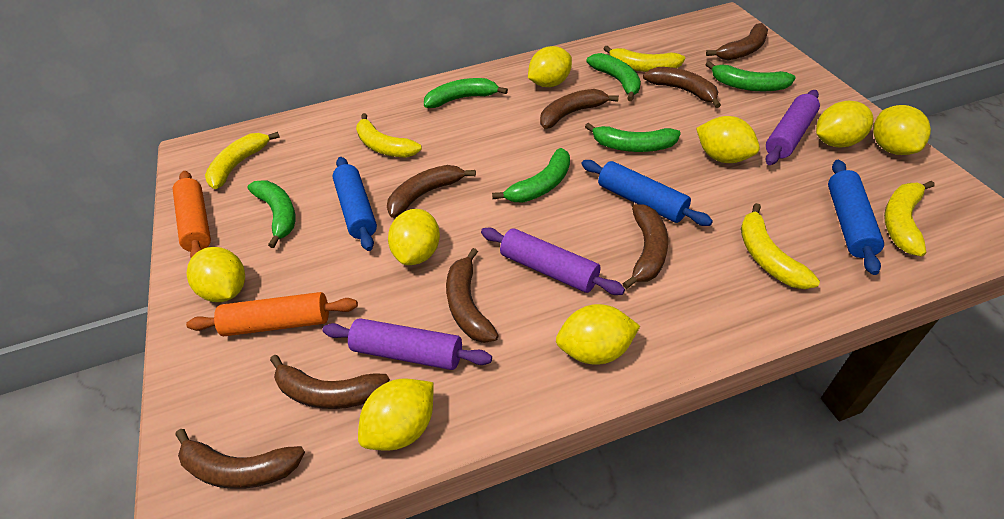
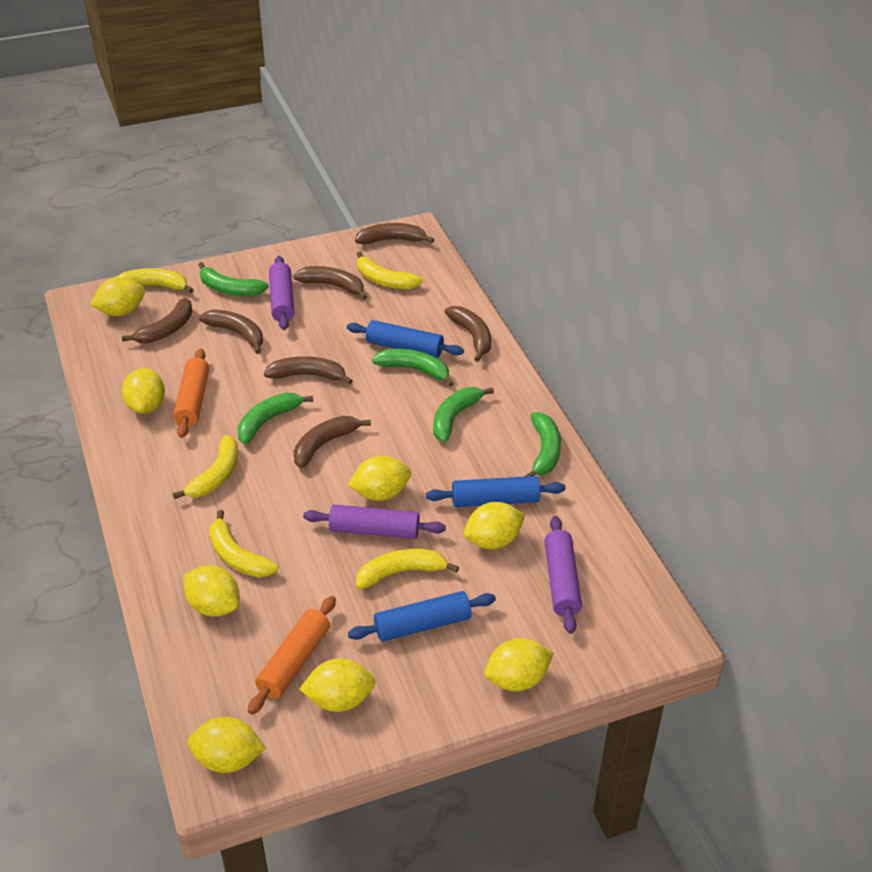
brown banana: 8 -> 7
green banana: 6 -> 5

